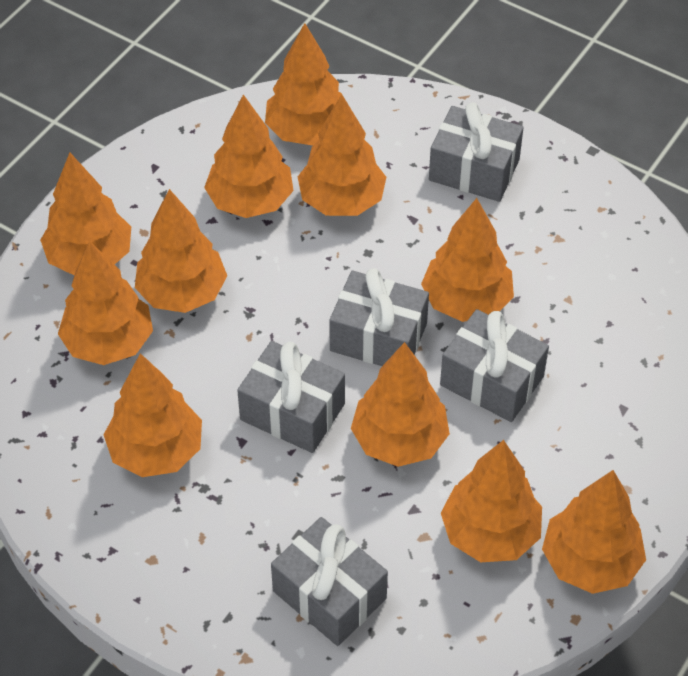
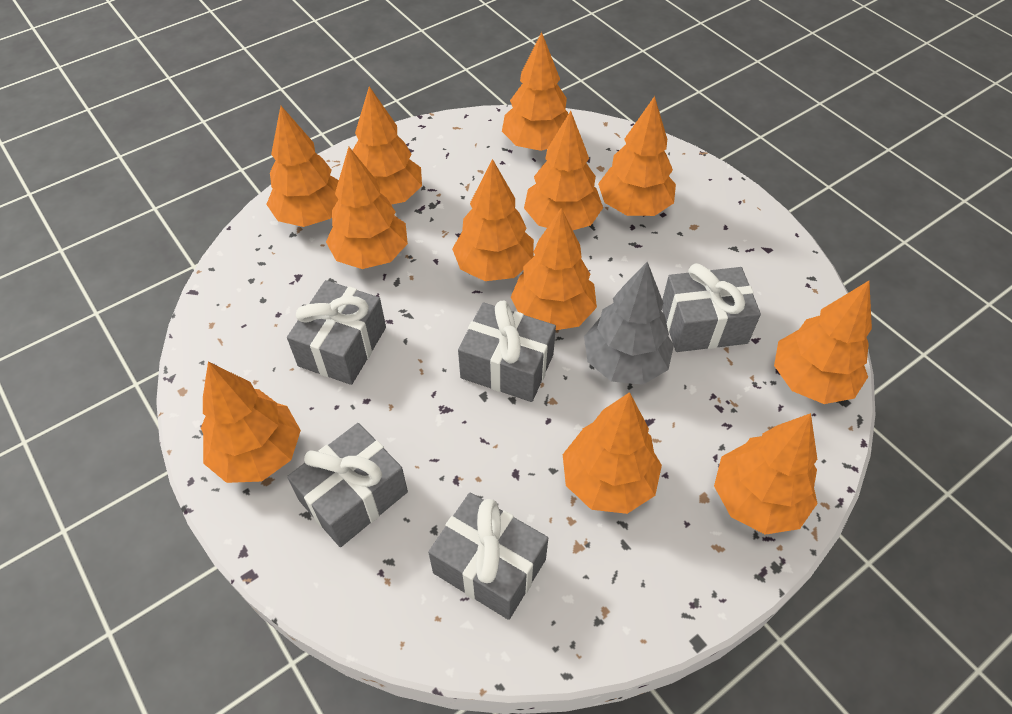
grey tree: 0 -> 1
orange tree: 11 -> 12

